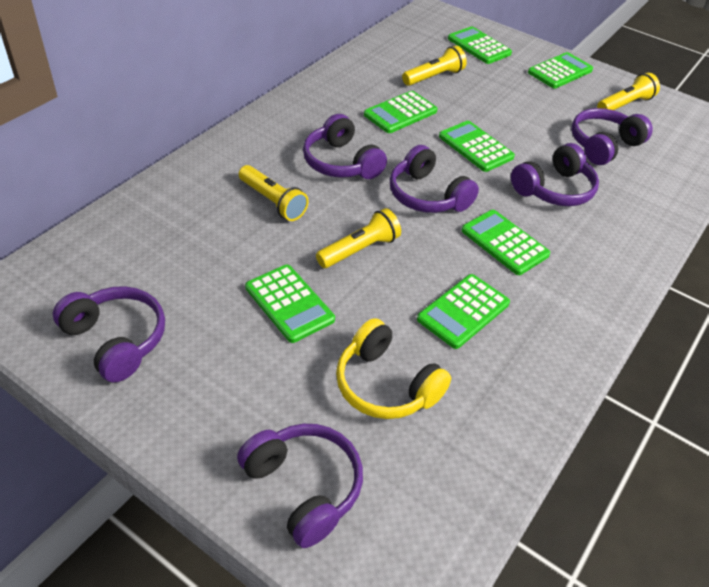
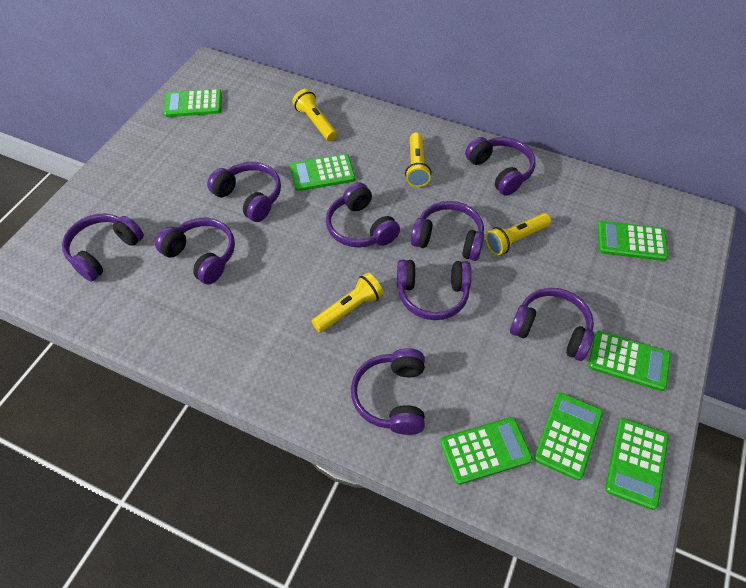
purple headphones: 6 -> 9
yellow headphones: 1 -> 0

